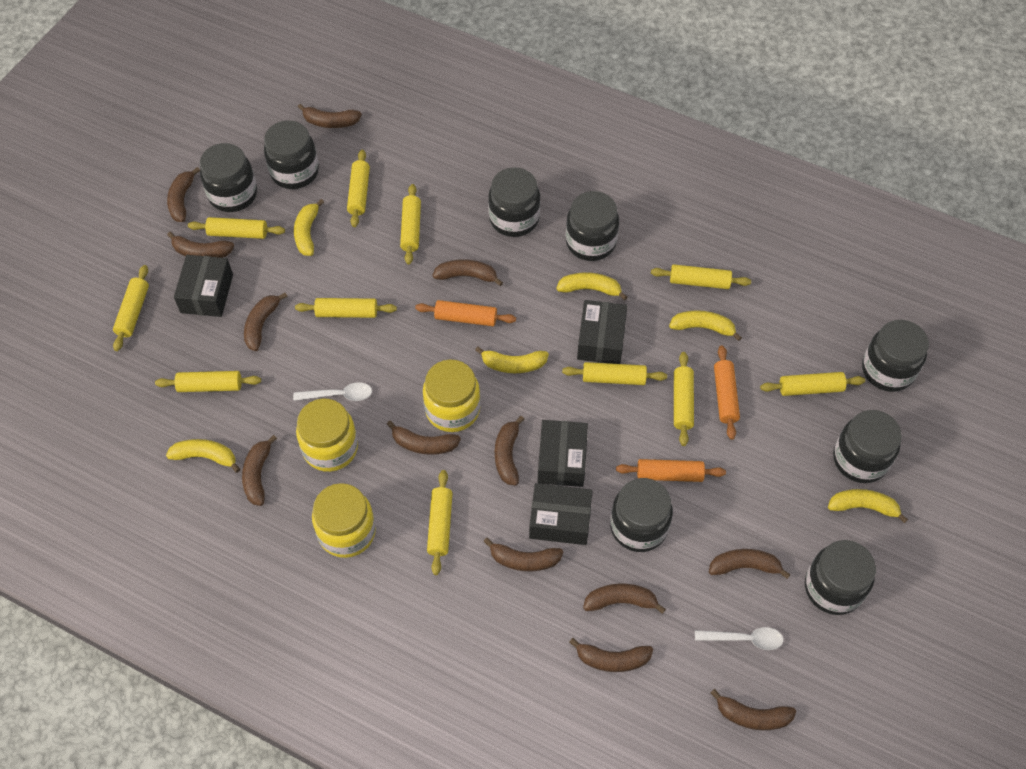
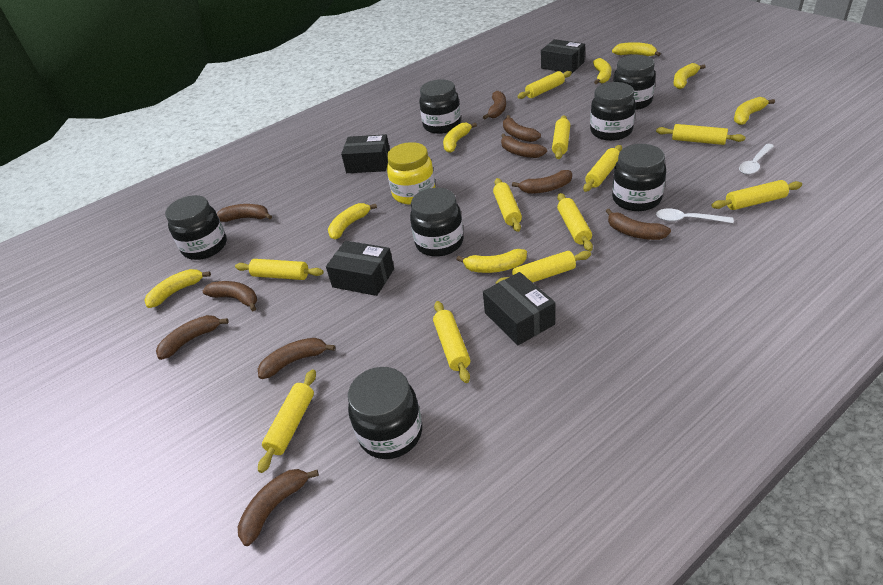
black jar: 8 -> 7
brown banana: 13 -> 10
orange rolling pin: 3 -> 0
yellow banana: 6 -> 8
yellow jar: 3 -> 1

